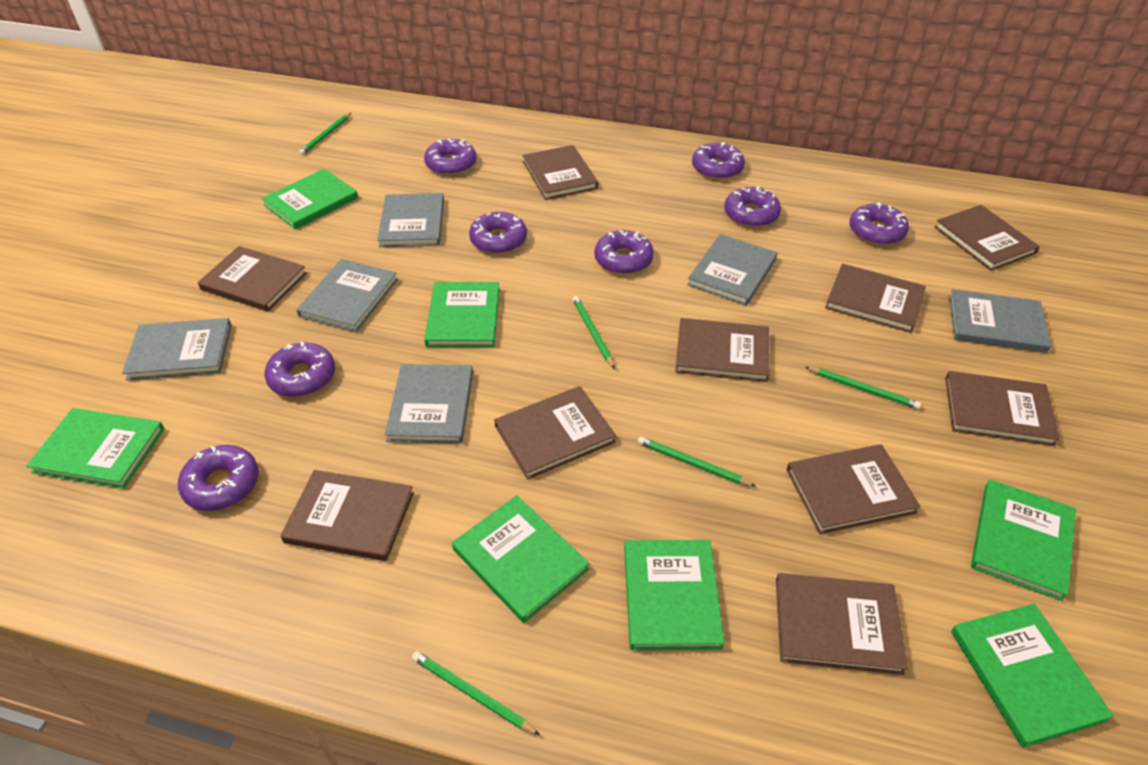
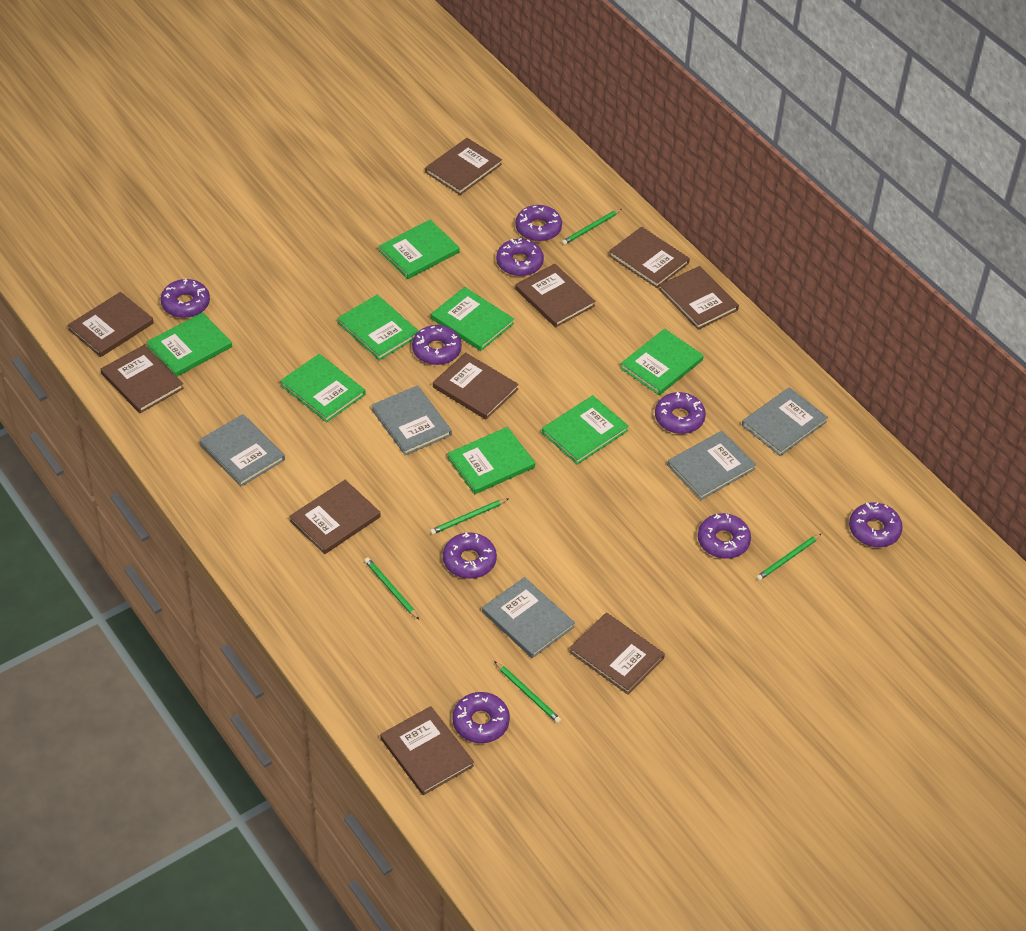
green book: 7 -> 8
grey book: 6 -> 5
purple donut: 8 -> 9

